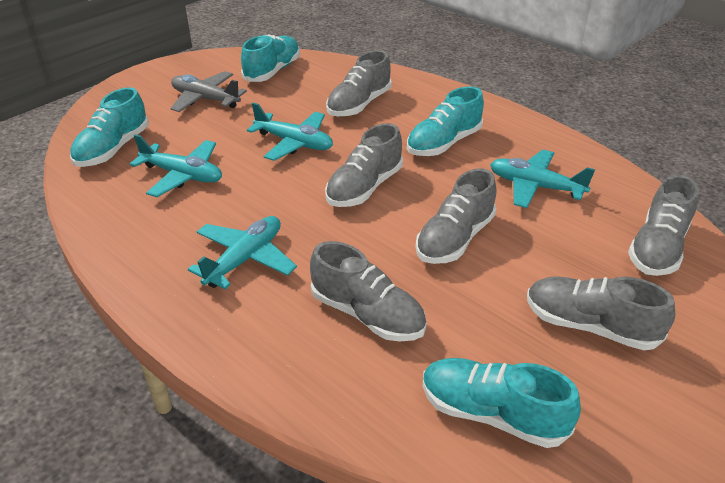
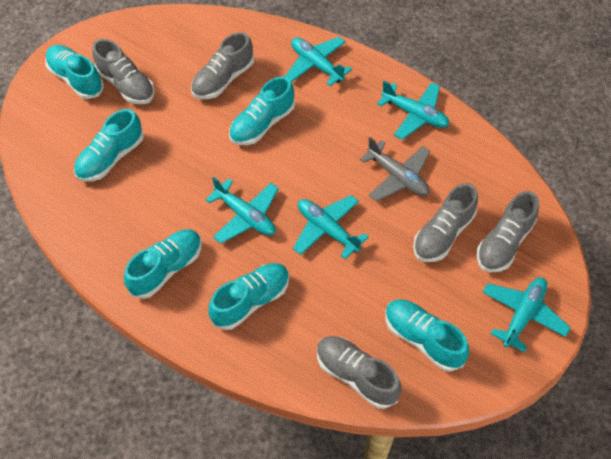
grey shoe: 6 -> 5
turquoise plane: 4 -> 5
turquoise shoe: 4 -> 6

